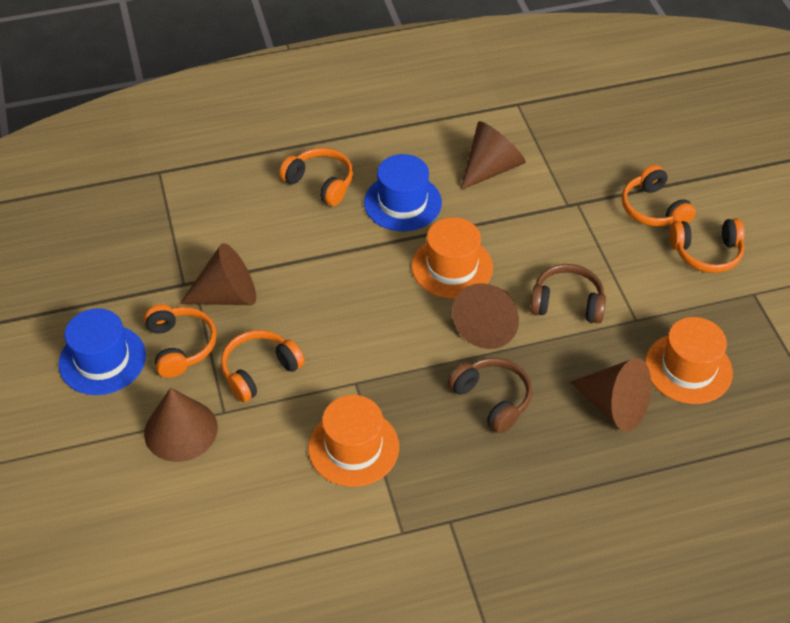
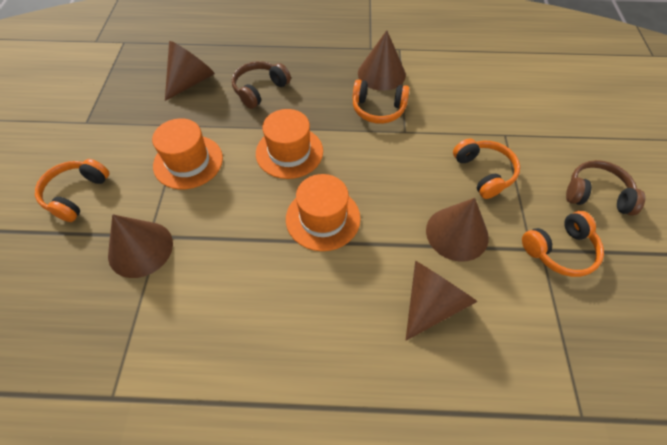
blue hat: 2 -> 0
orange headphones: 5 -> 4

